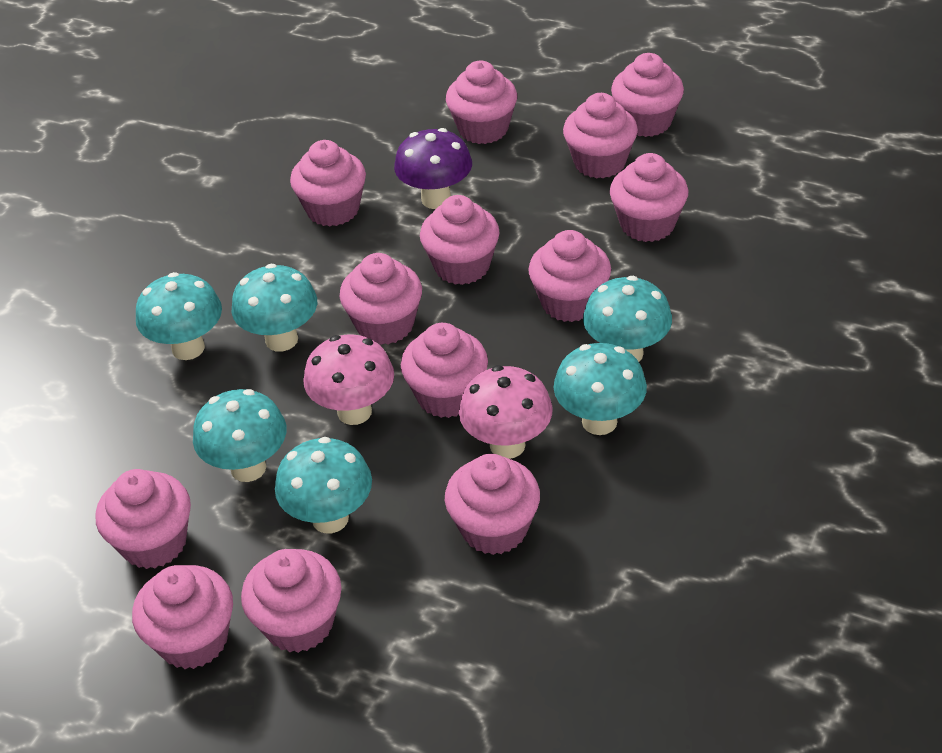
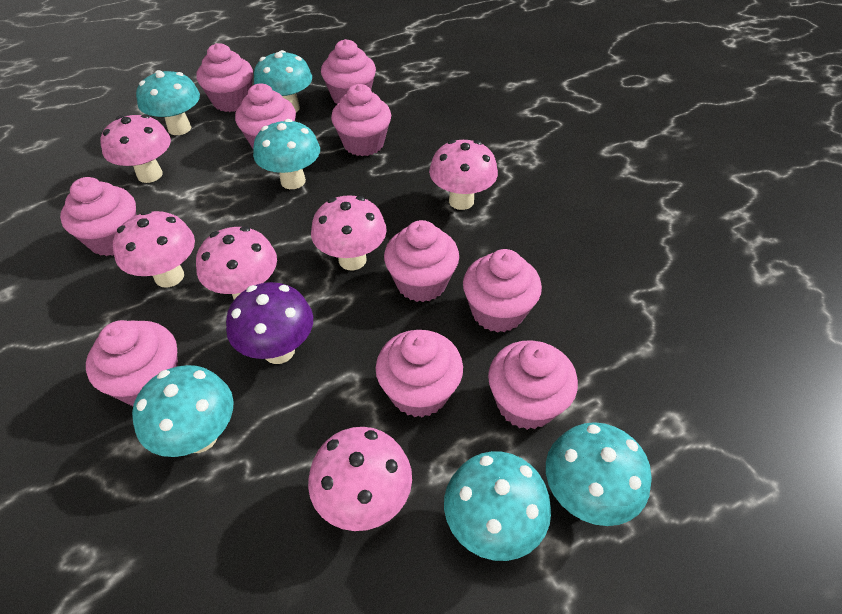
pink cupcake: 13 -> 10
pink mushroom: 2 -> 6

